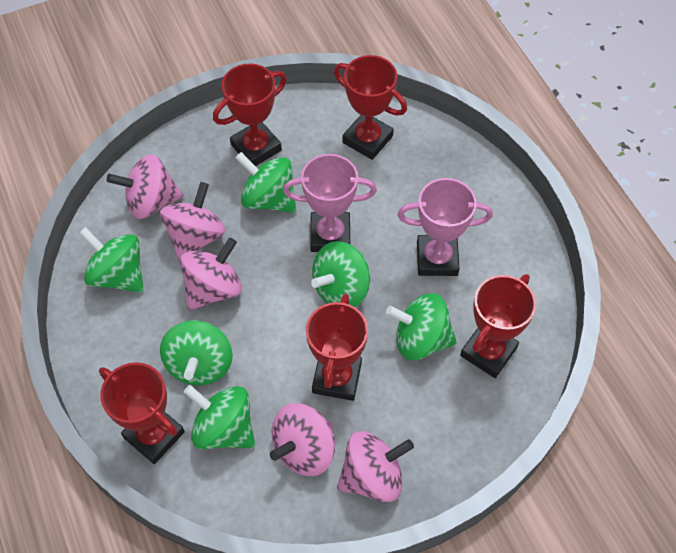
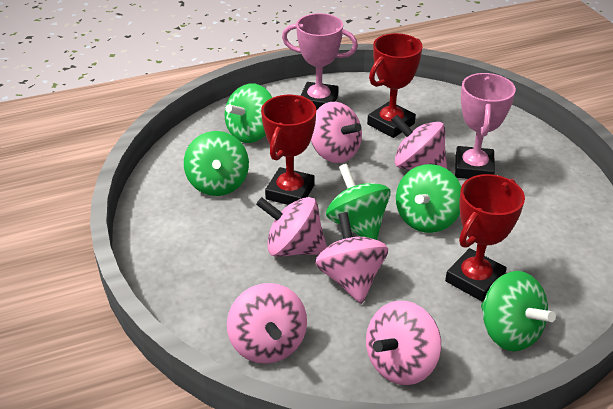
green spinning top: 6 -> 5
pink spinning top: 5 -> 6
red trophy: 5 -> 3

